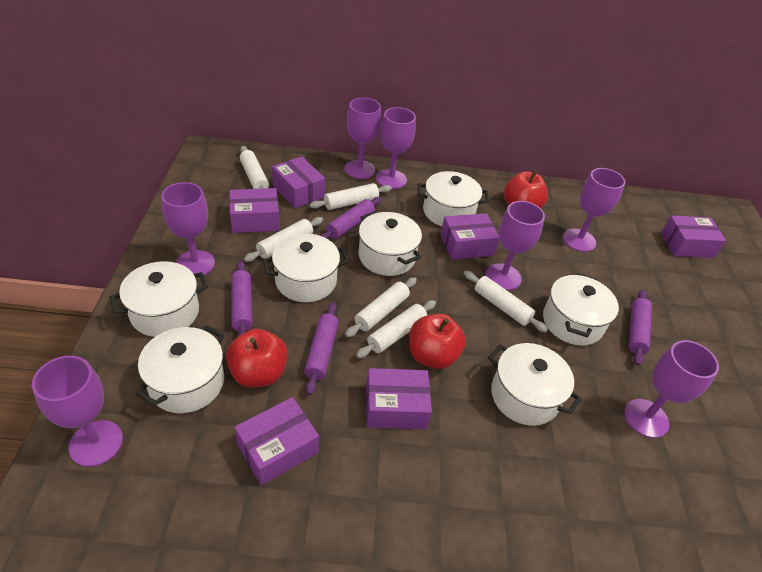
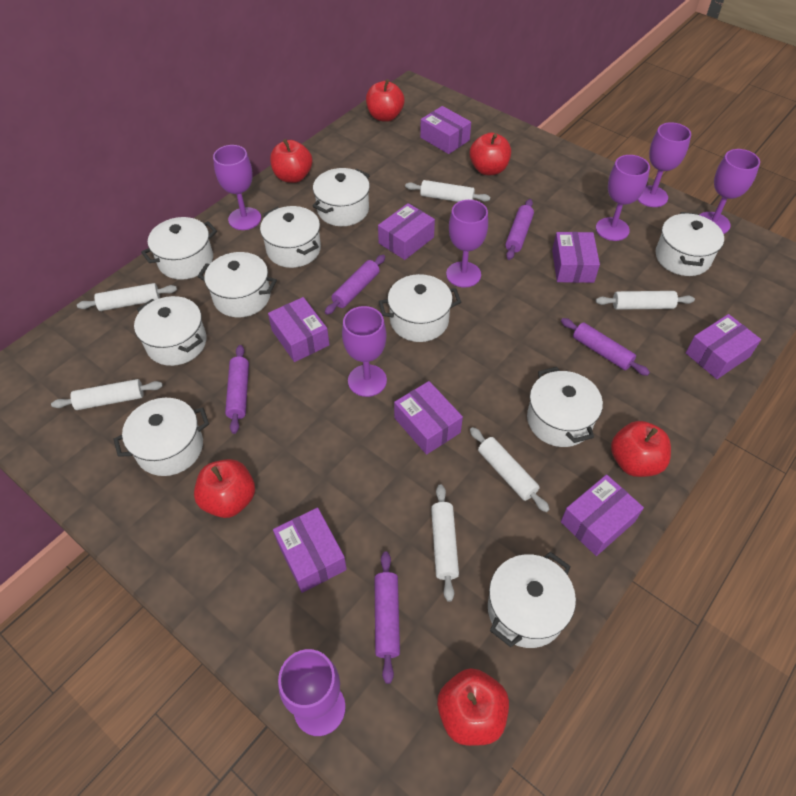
purple box: 6 -> 8
purple rolling pin: 4 -> 5
red apple: 3 -> 6
white pot: 7 -> 10

